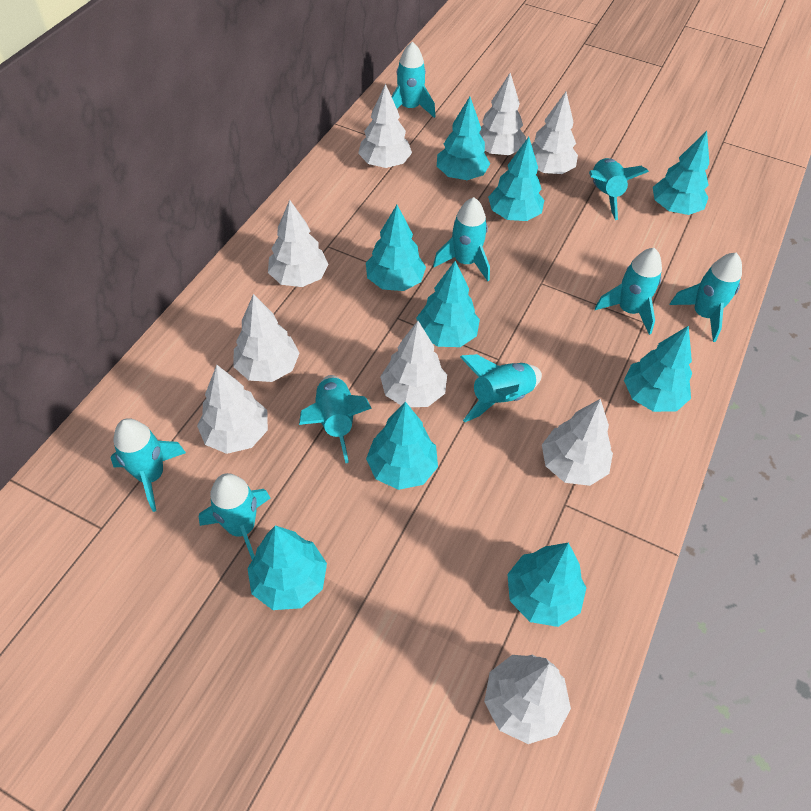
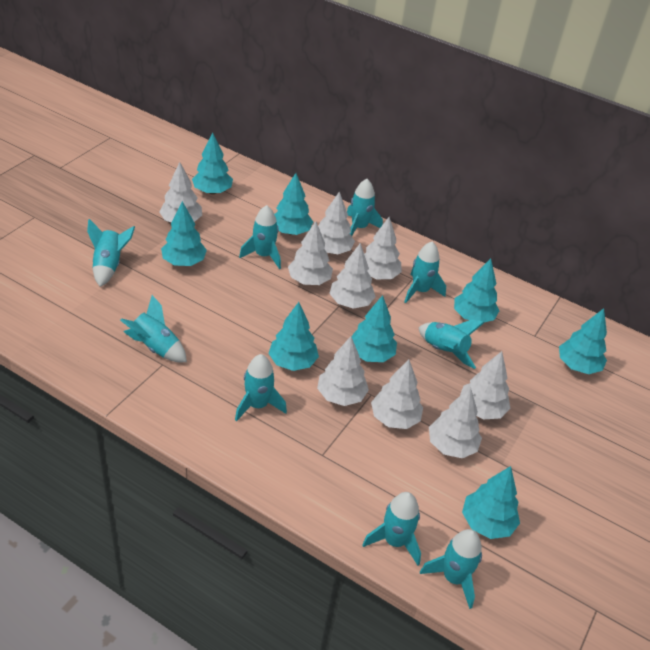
turquoise tree: 9 -> 8

